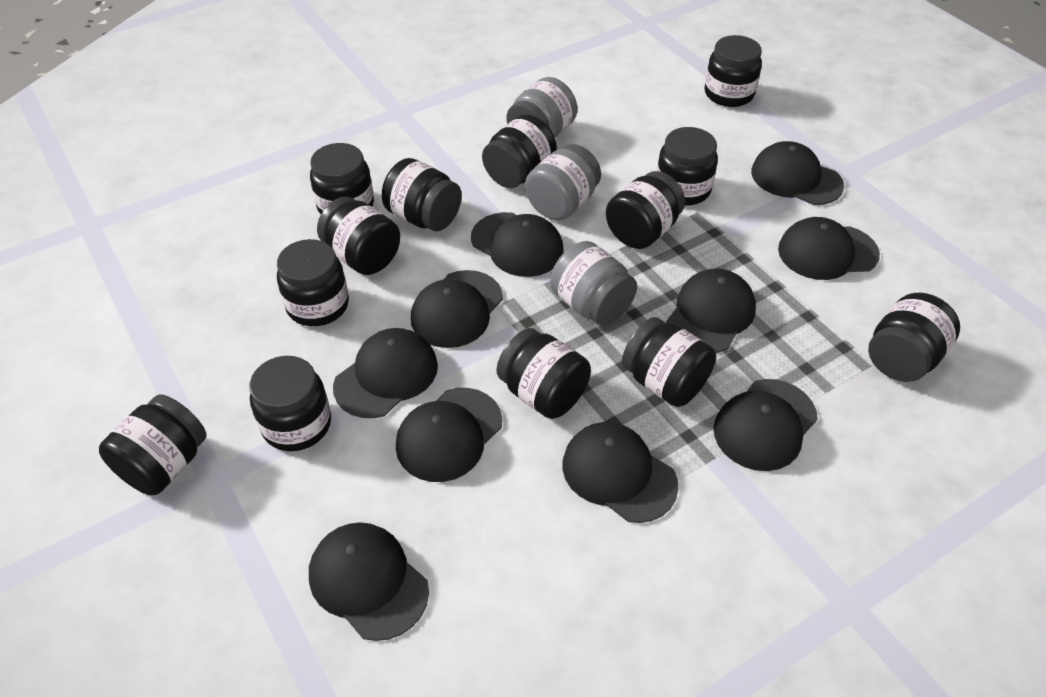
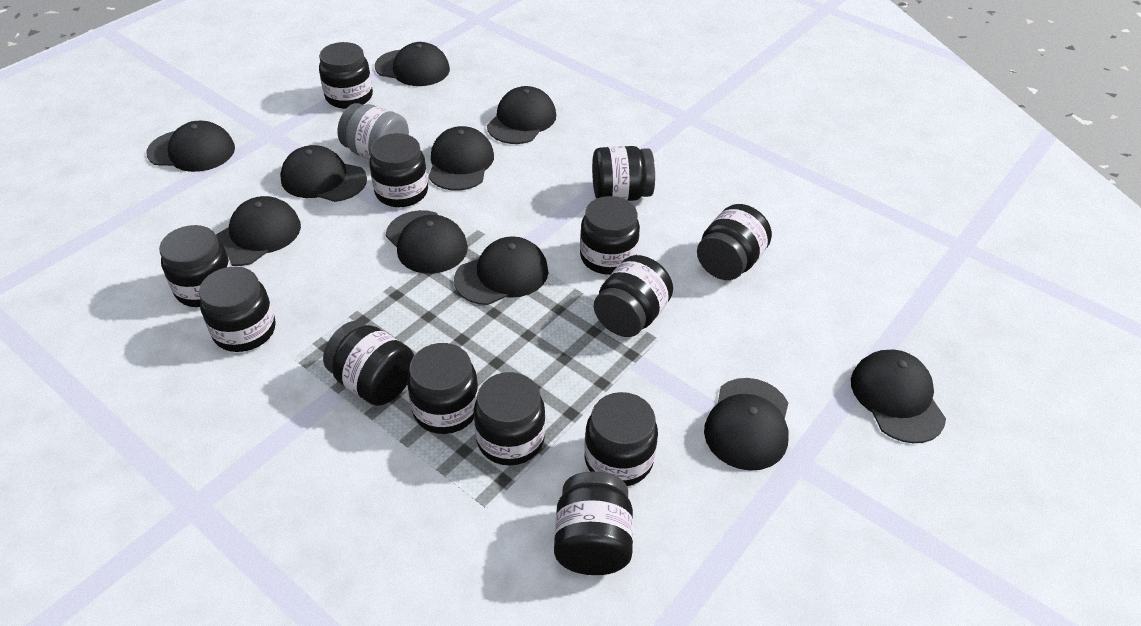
grey jar: 3 -> 1

